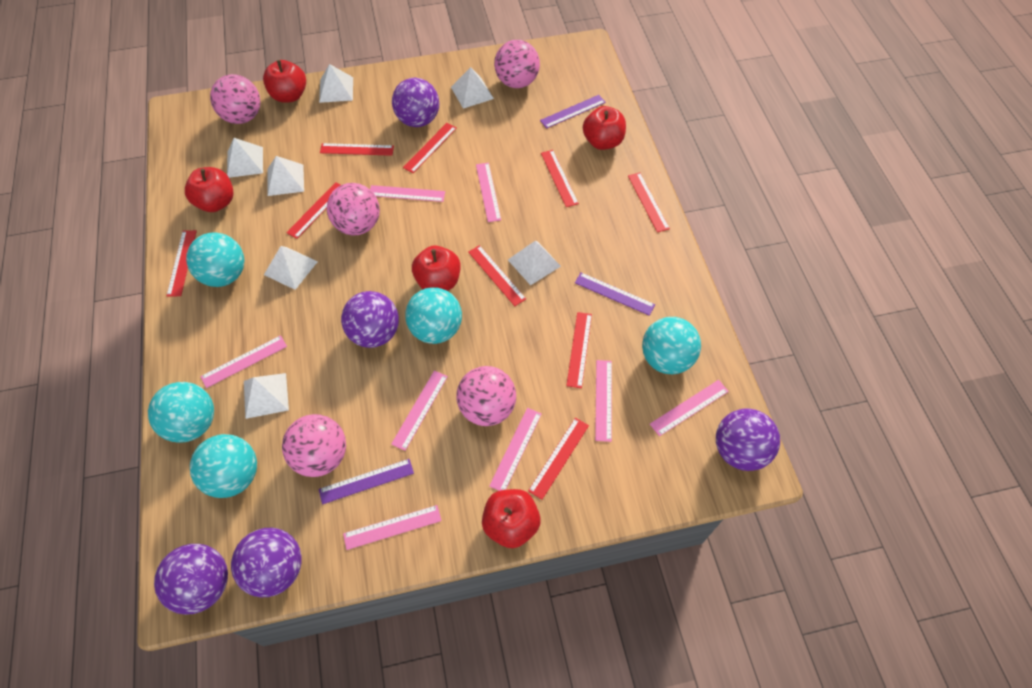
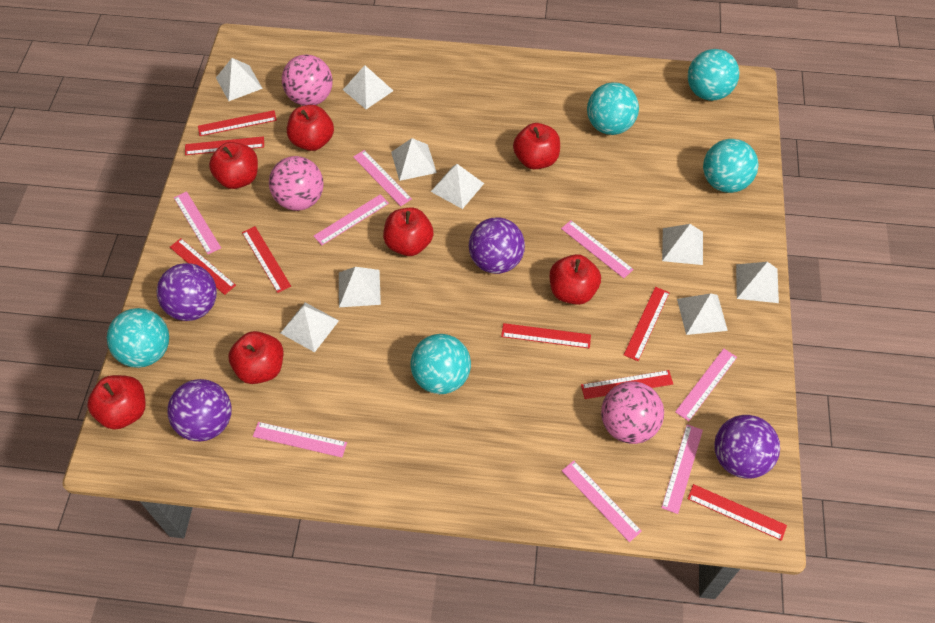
pink ball: 5 -> 3
purple ball: 5 -> 4
purple ruler: 3 -> 0
red apple: 5 -> 7
red ruler: 9 -> 8
white pyramid: 7 -> 9

